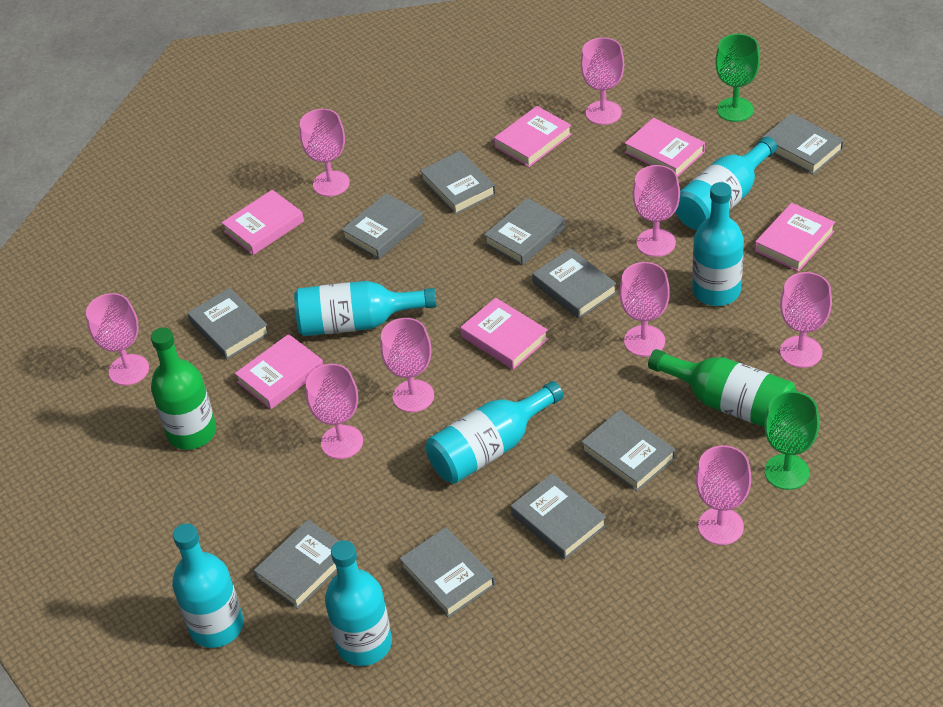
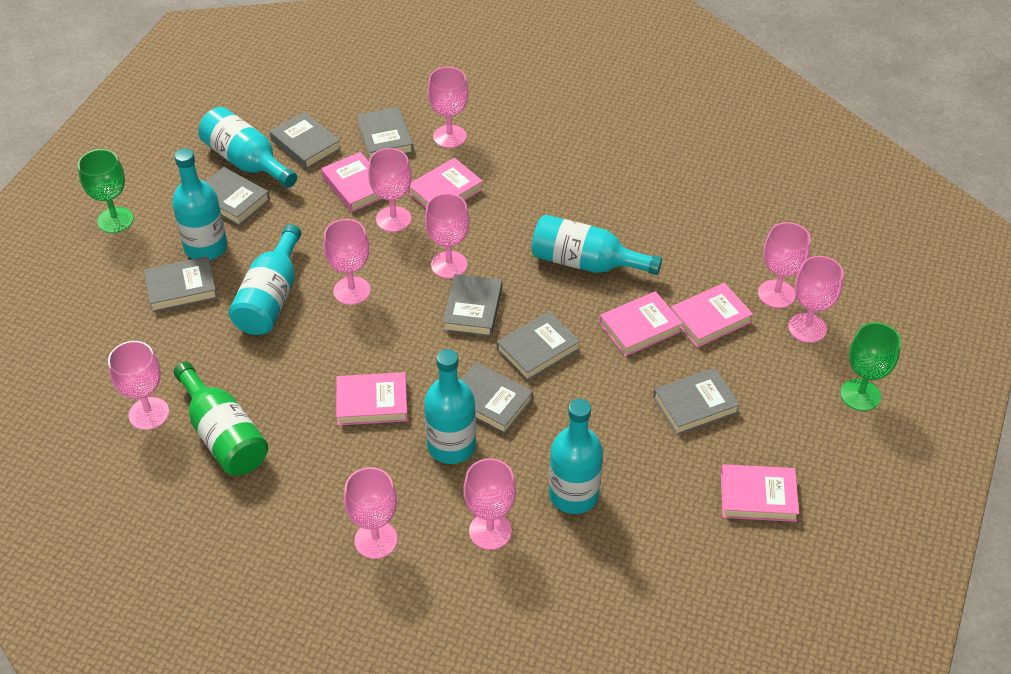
green bottle: 2 -> 1
grey book: 10 -> 8

